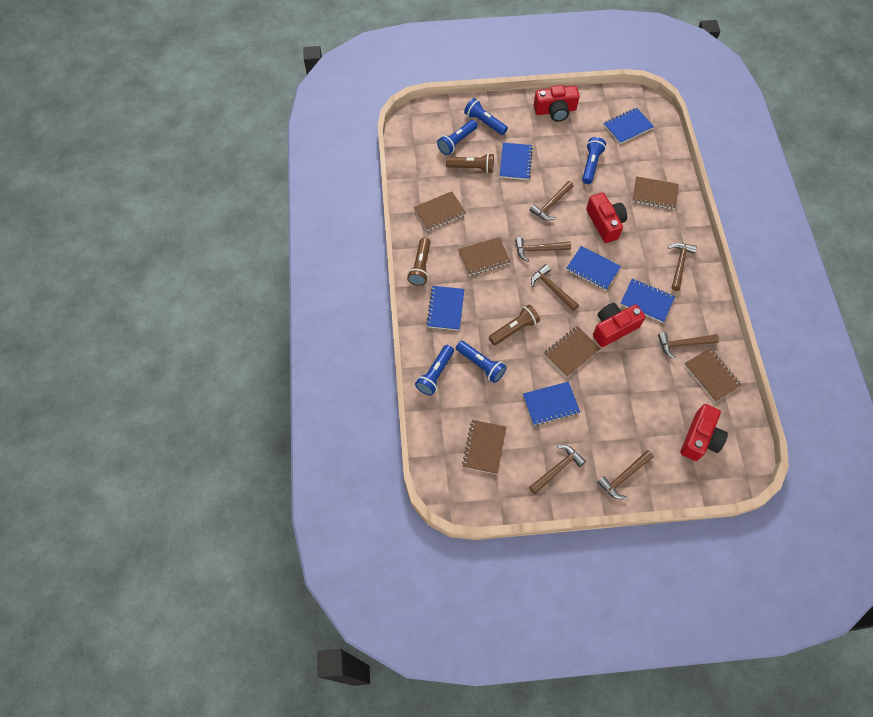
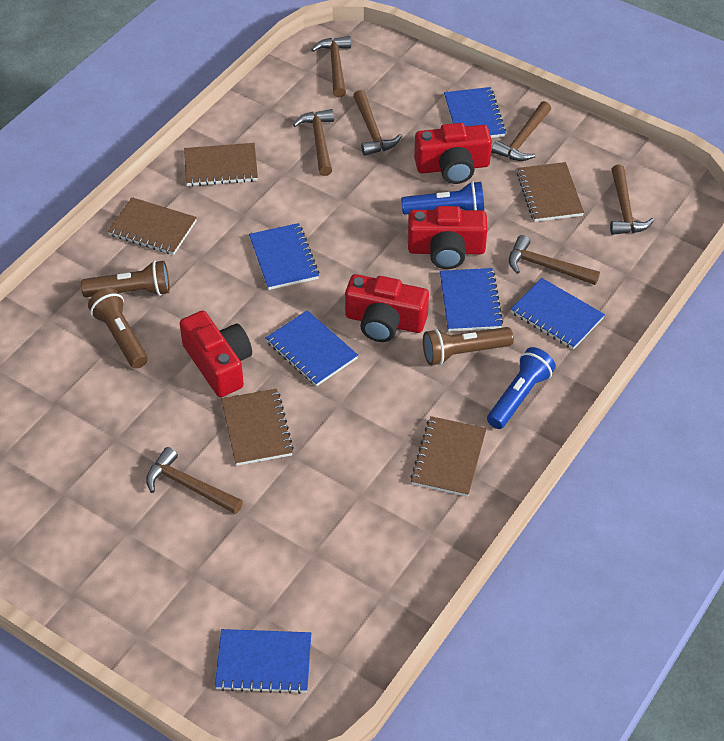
blue flashlight: 5 -> 2
brown notebook: 6 -> 5

